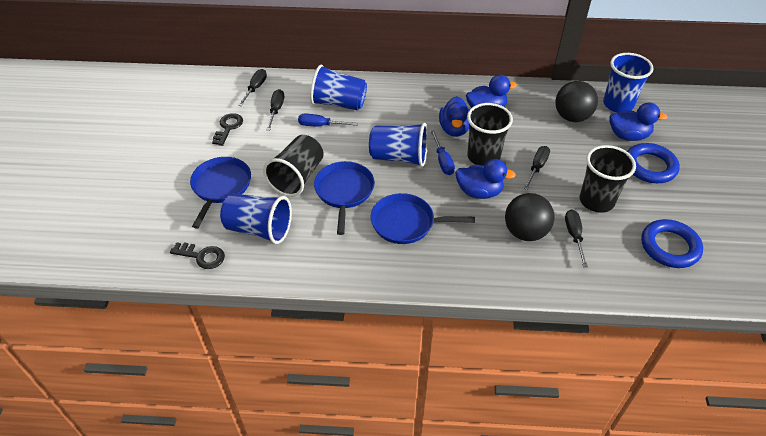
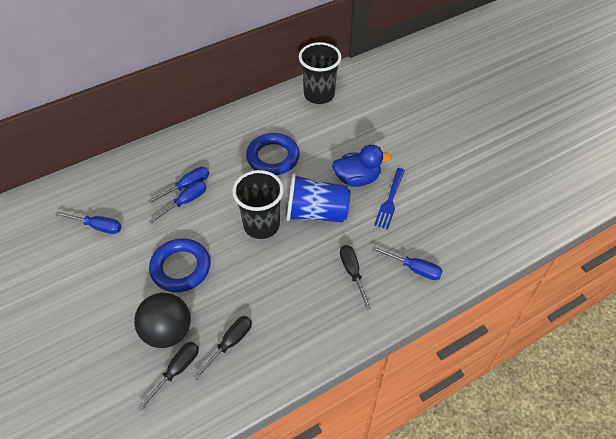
black ball: 2 -> 1
black cup: 3 -> 2
black key: 2 -> 0
black screwdriver: 4 -> 3
blue cup: 4 -> 1
blue duck: 4 -> 1
blue fork: 0 -> 1
blue pan: 3 -> 0
blue screwdriver: 2 -> 4

